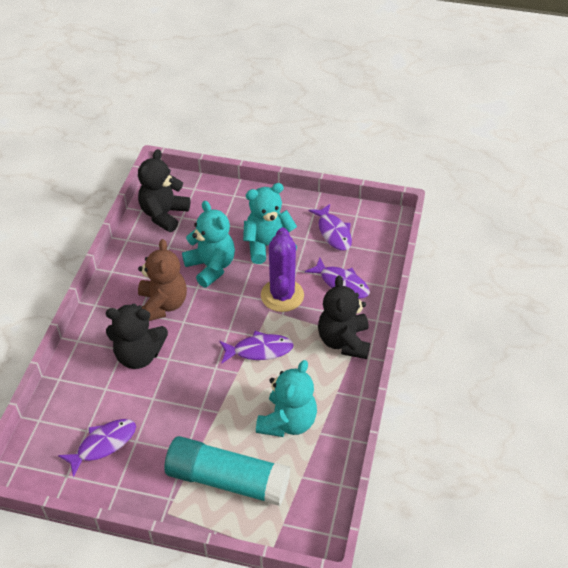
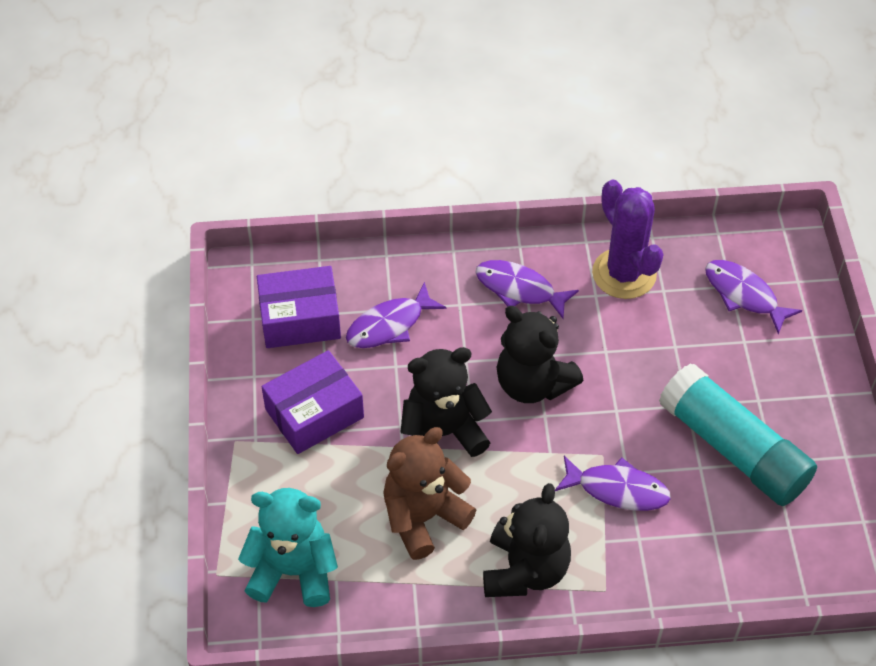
purple box: 0 -> 2
turquoise teddy bear: 3 -> 1

